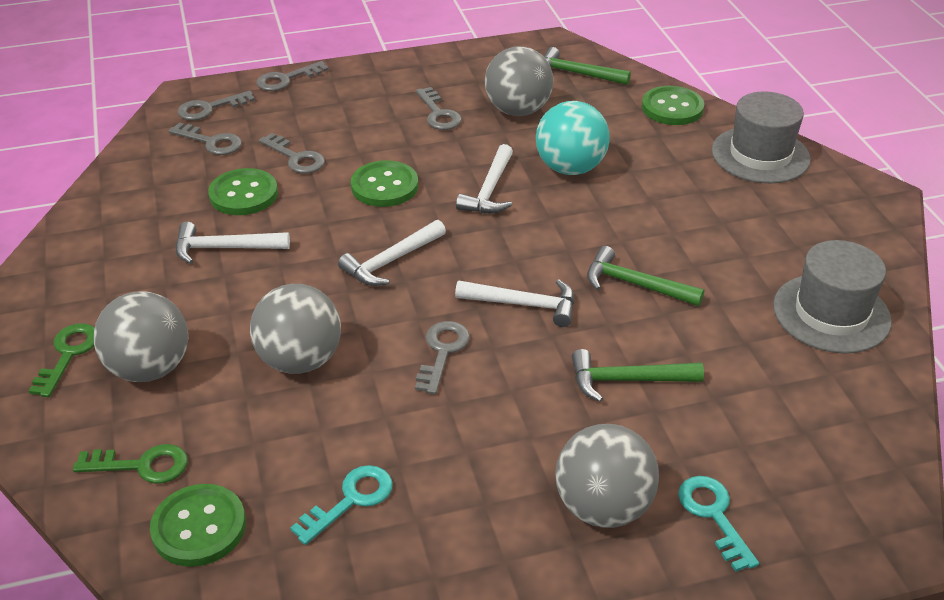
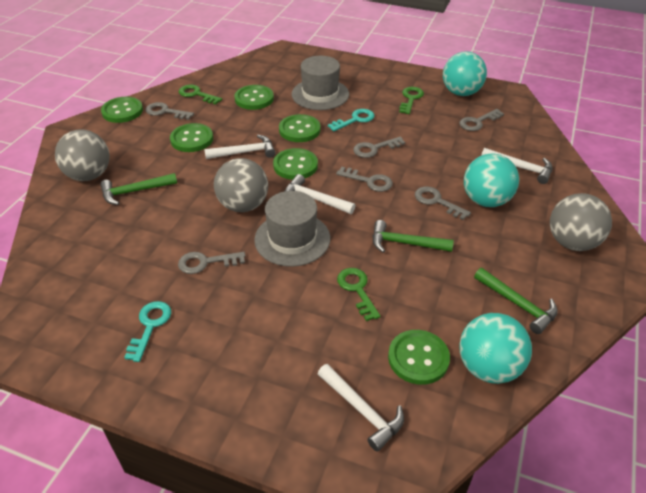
green button: 4 -> 6
green key: 2 -> 3
grey ball: 4 -> 3
turquoise ball: 1 -> 3

